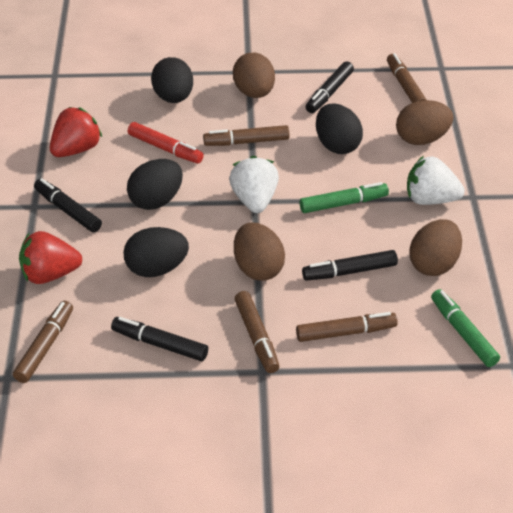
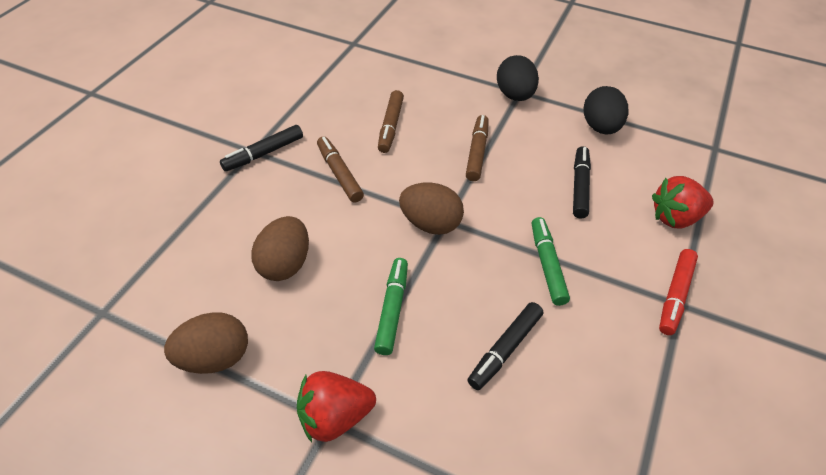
black egg: 4 -> 2
black marker: 4 -> 3
brown egg: 4 -> 3
brown marker: 5 -> 3
white strawberry: 2 -> 0

